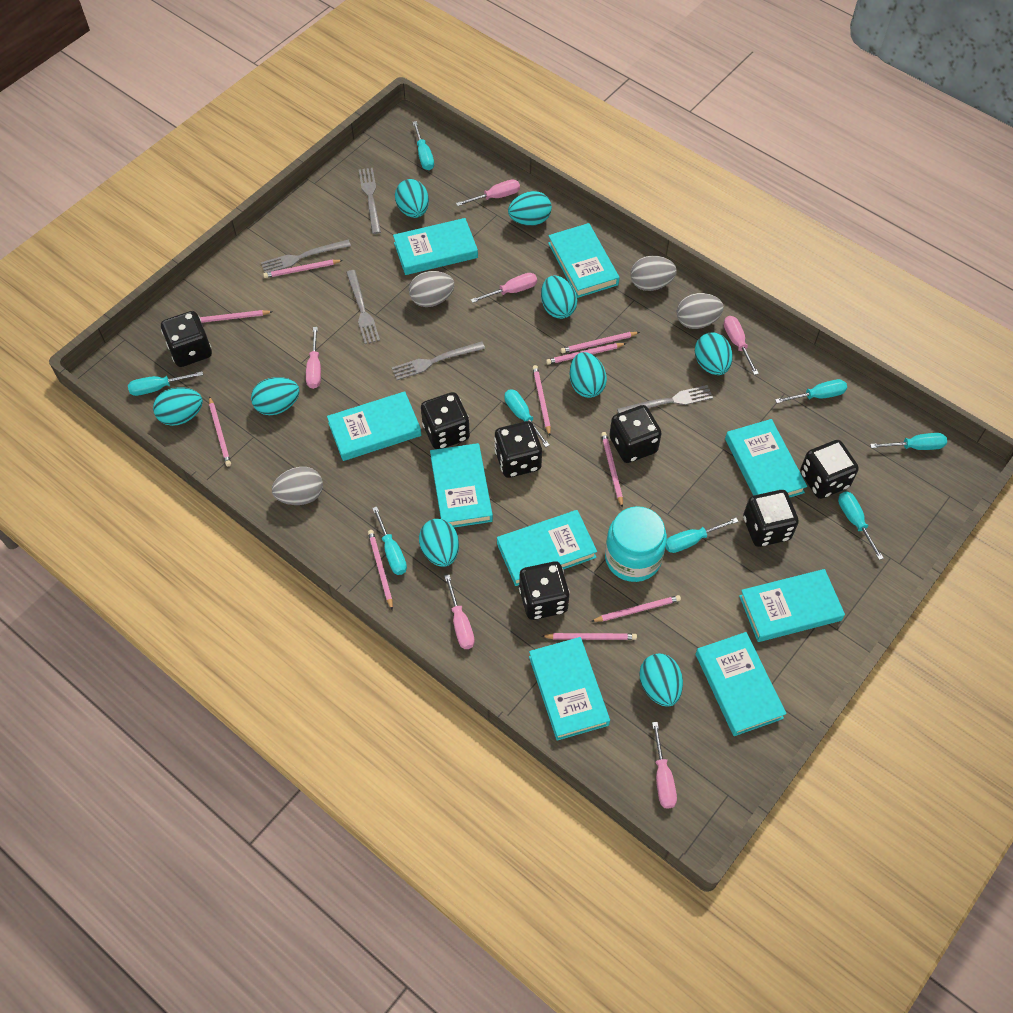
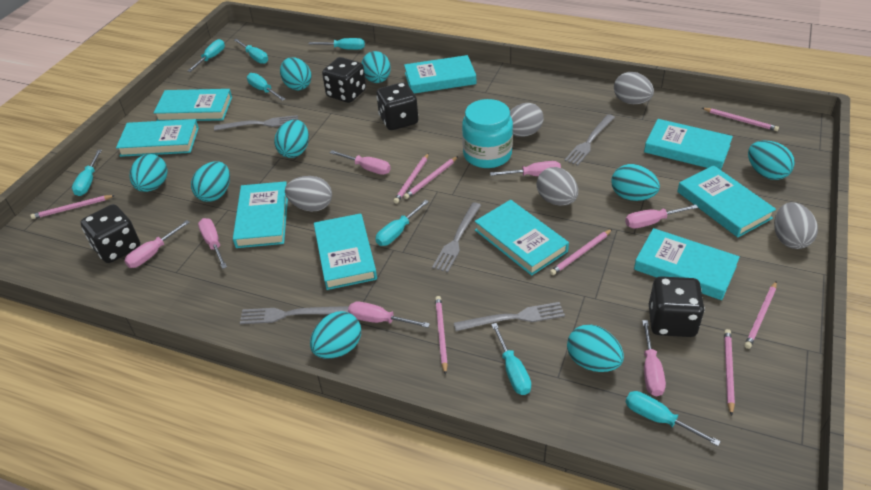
black dice: 7 -> 4
grey egg: 4 -> 5
pink pencil: 10 -> 8
pink screwdriver: 6 -> 7

